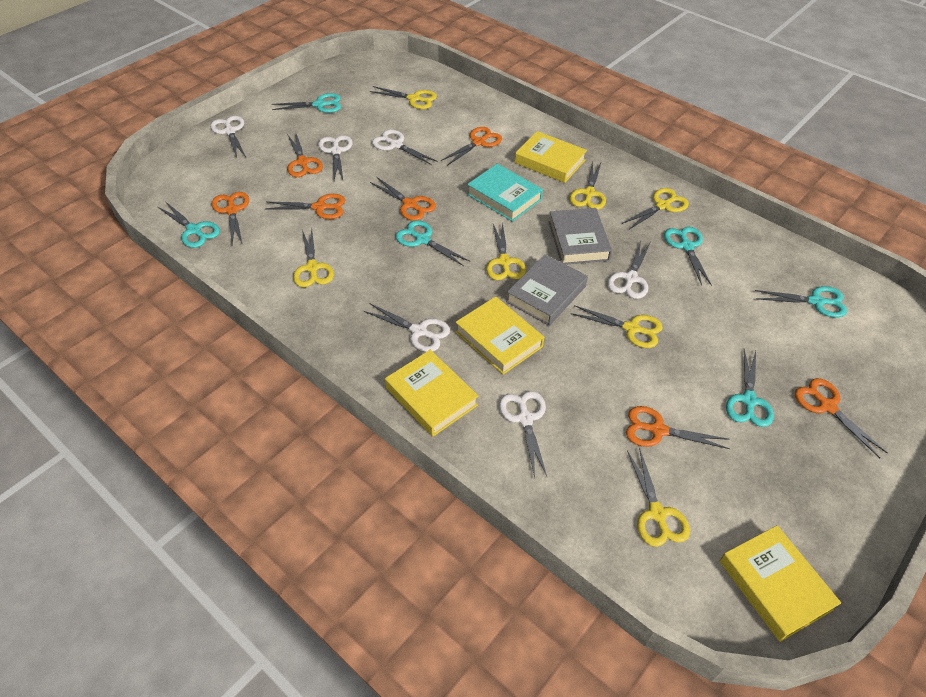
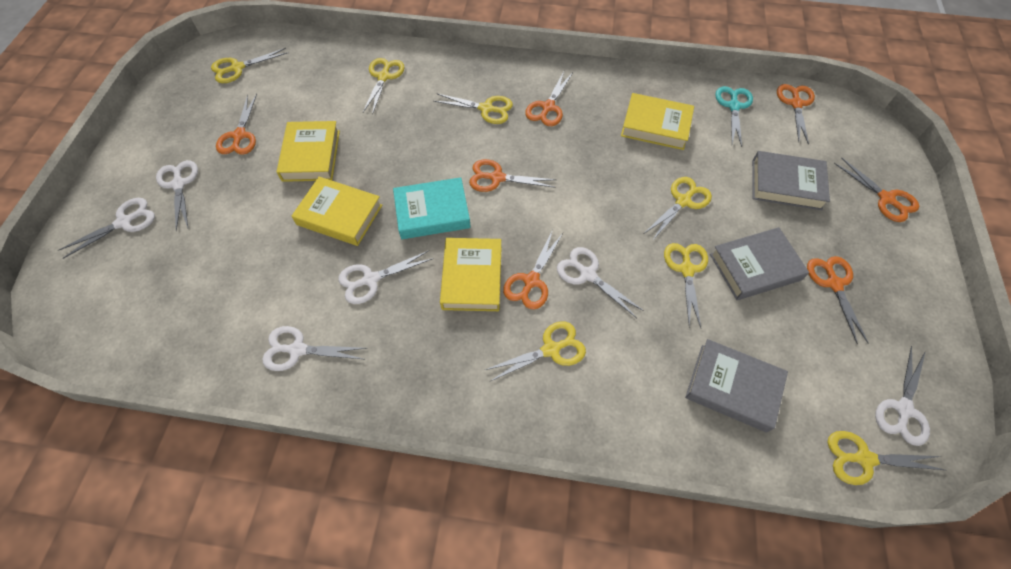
grey book: 2 -> 3
turquoise scissors: 6 -> 1

